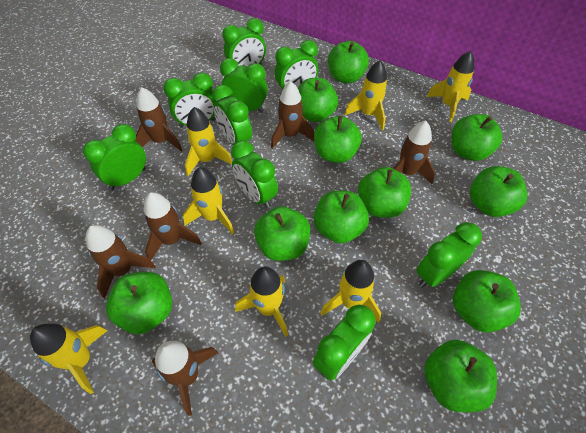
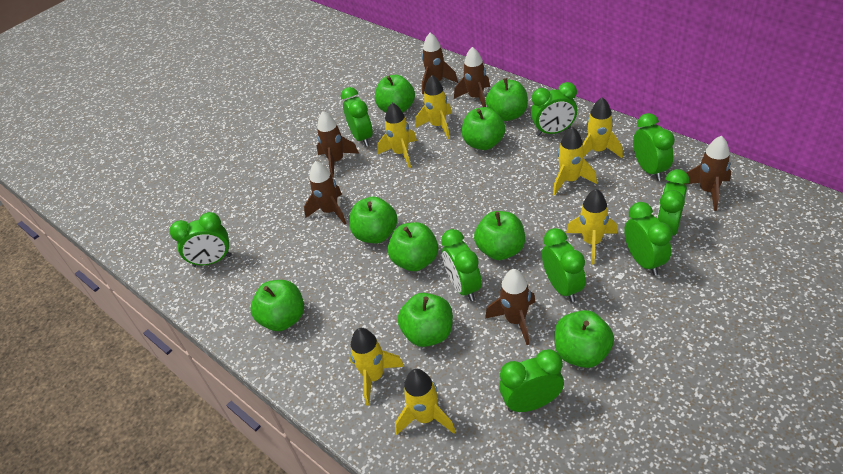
green apple: 11 -> 9

